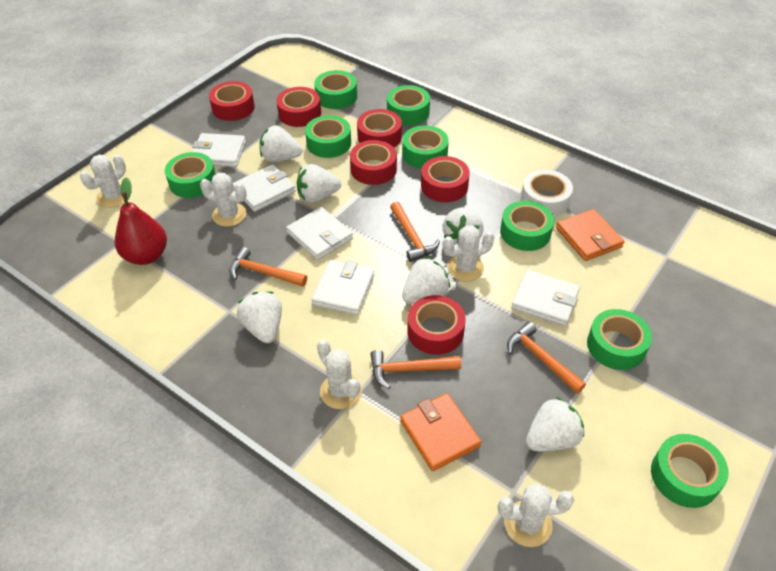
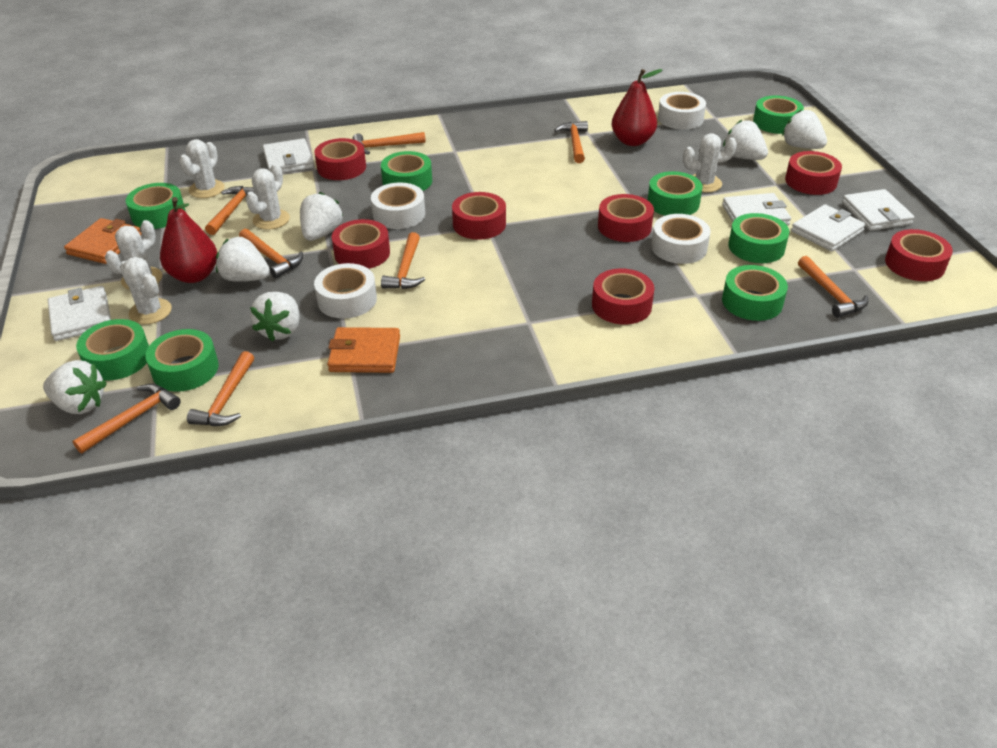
orange hammer: 4 -> 8
red pear: 1 -> 2
red tape: 6 -> 7
white tape: 1 -> 4

